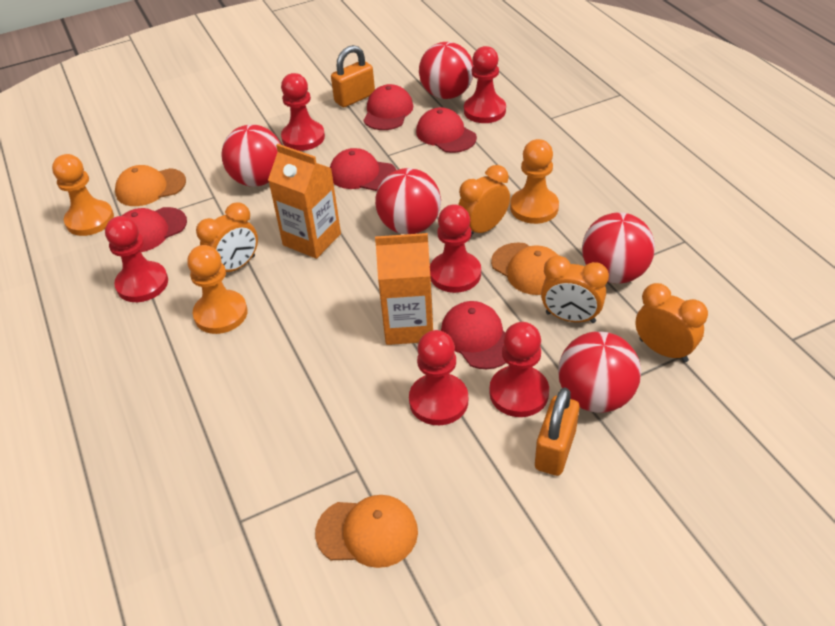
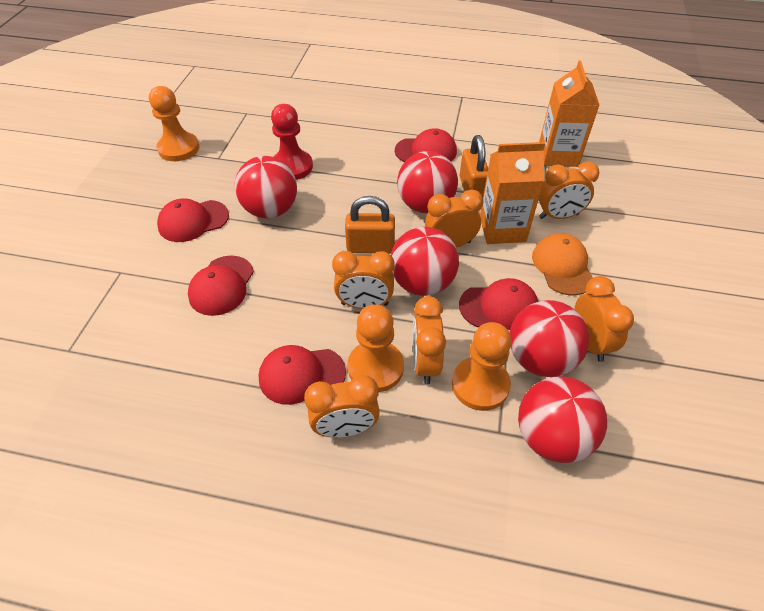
orange cap: 3 -> 1
orange clock: 4 -> 6
red pawn: 6 -> 1

